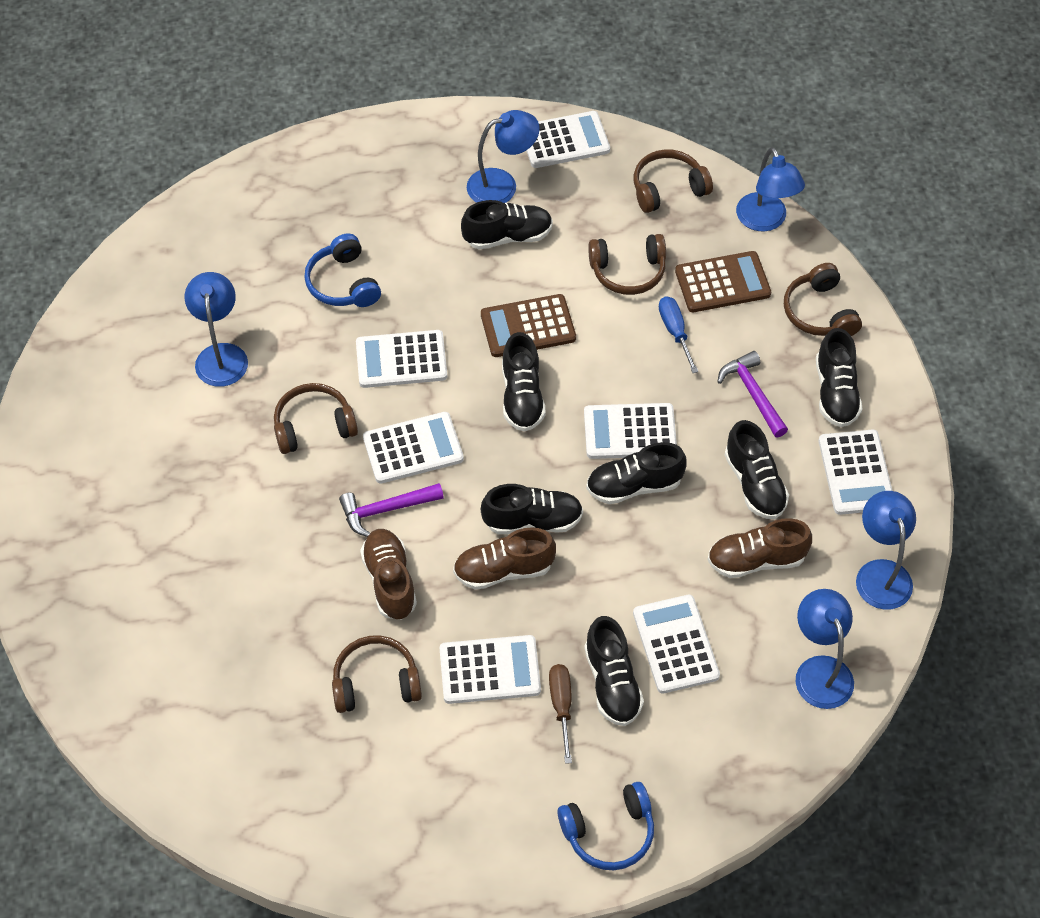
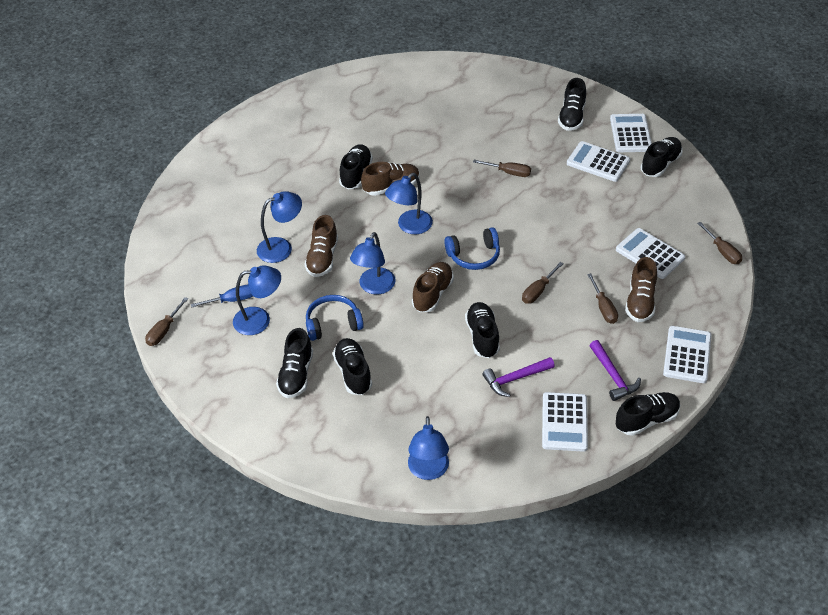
brown calculator: 2 -> 0
brown headphones: 5 -> 0
brown screwdriver: 1 -> 5
brown shoe: 3 -> 4
white calculator: 7 -> 5

